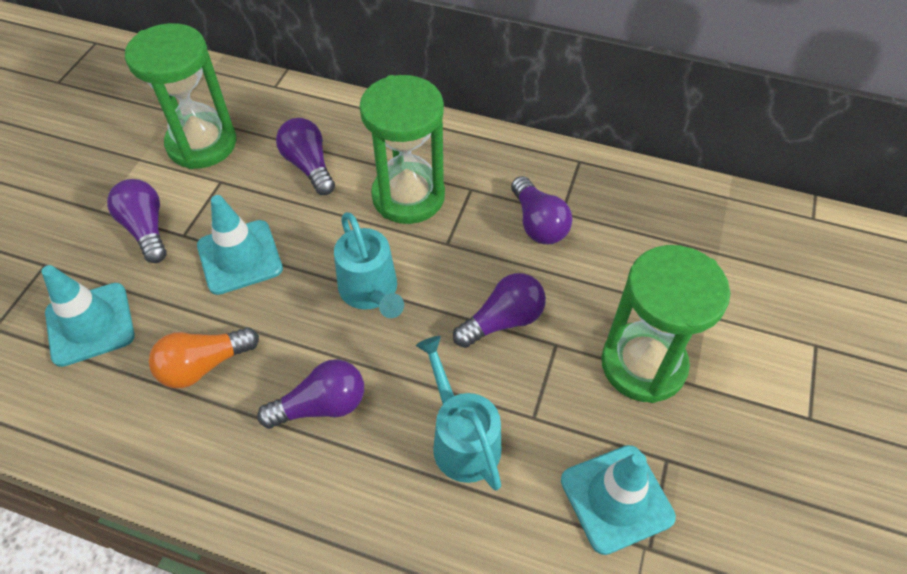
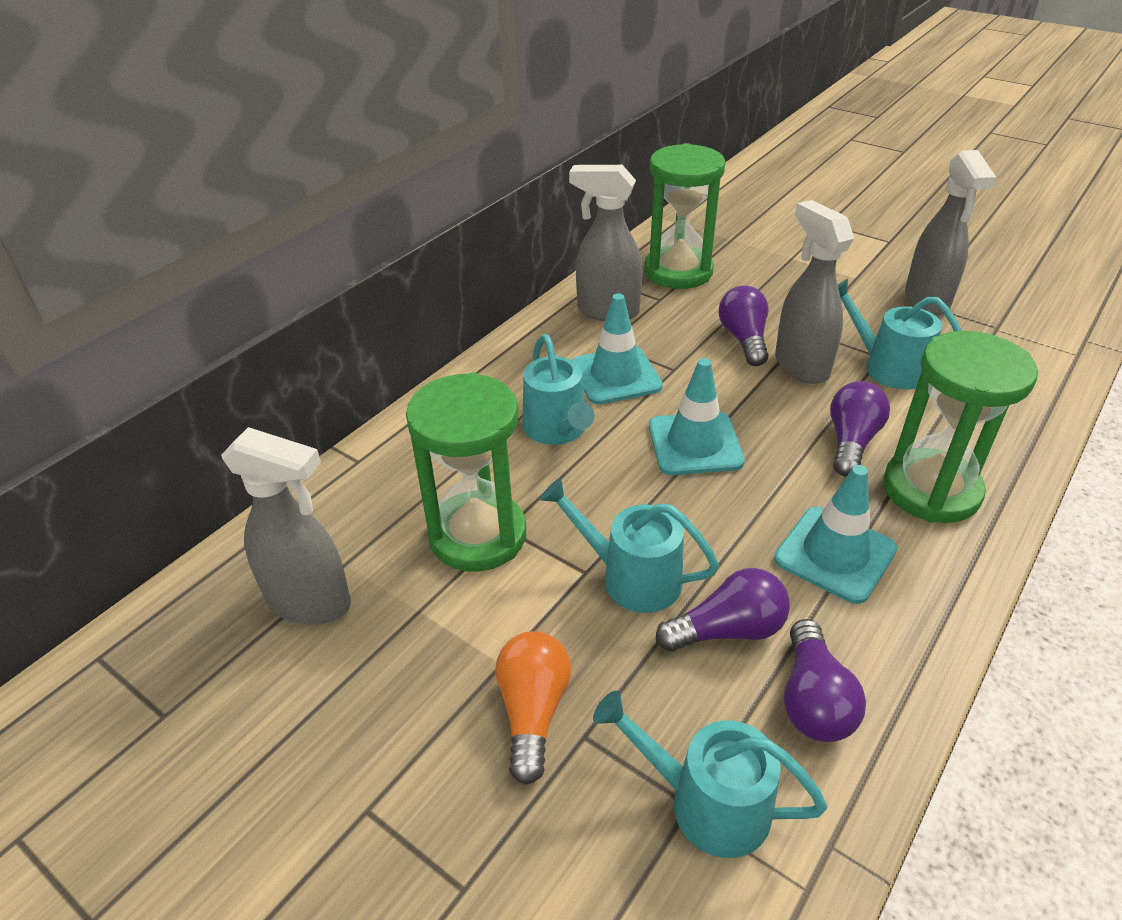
grey spray bottle: 0 -> 4
purple light bulb: 5 -> 4
turquoise watering can: 2 -> 4

